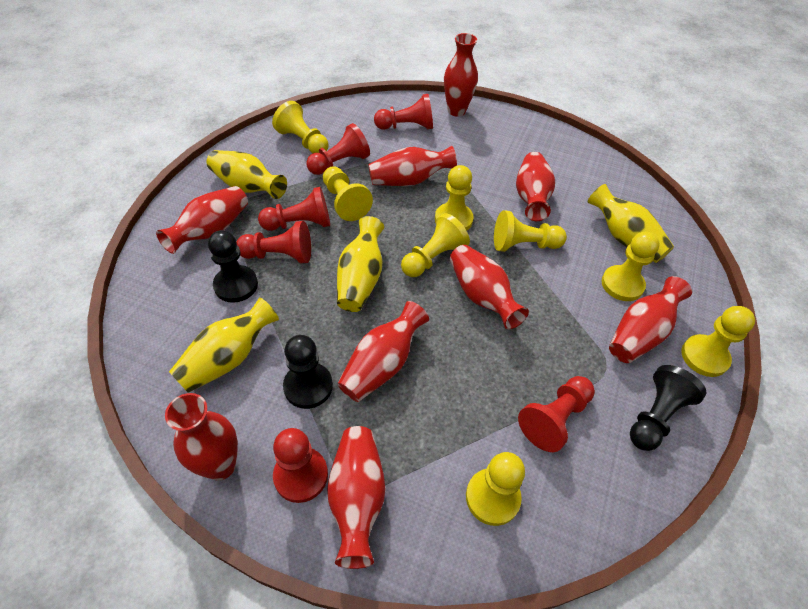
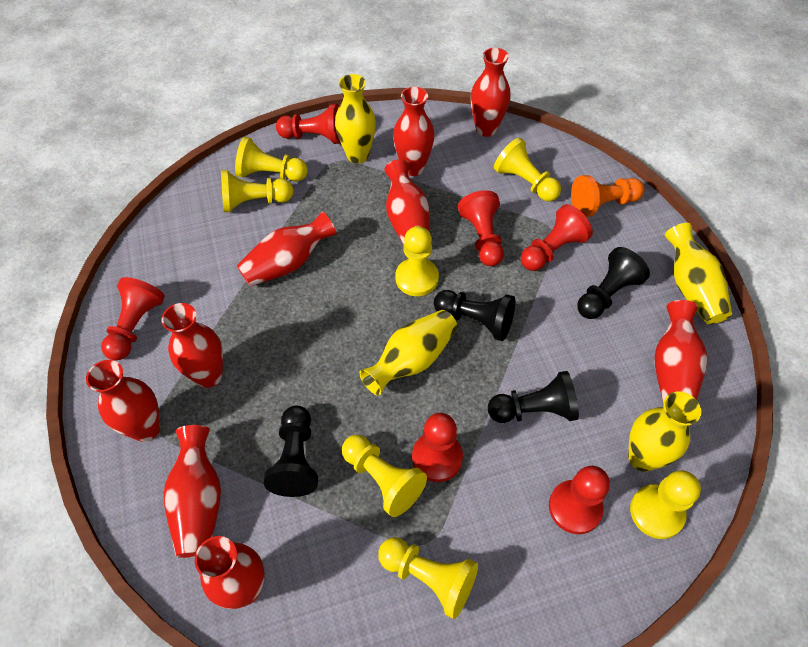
black pawn: 3 -> 4
orange pawn: 0 -> 1
yellow pawn: 8 -> 7

